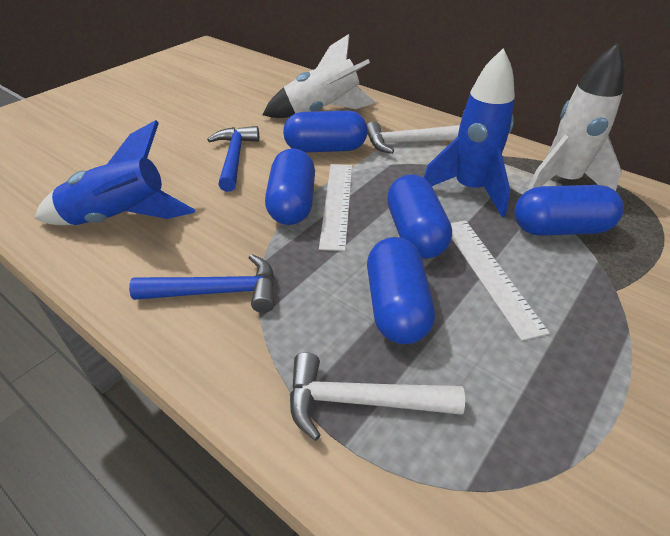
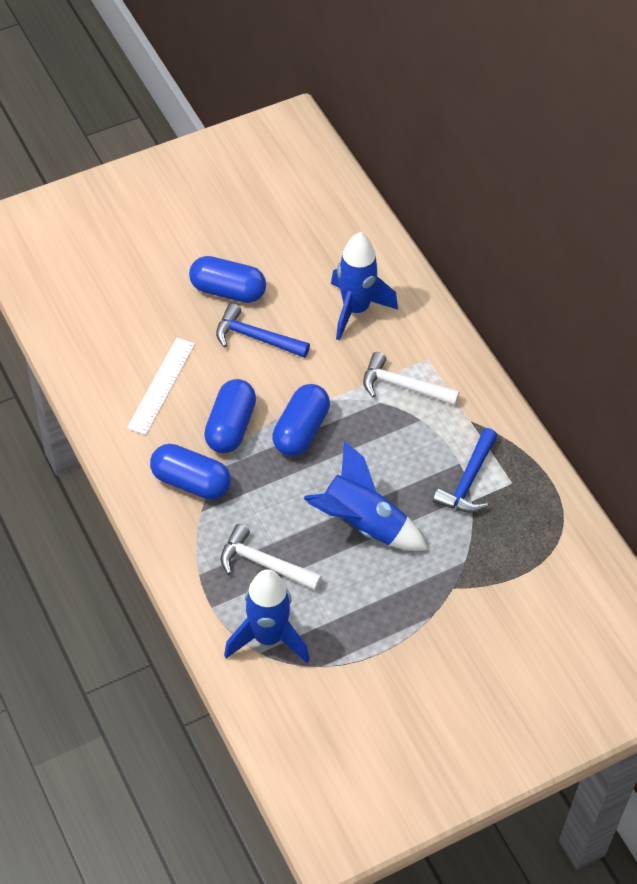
blue capsule: 5 -> 4
blue rocket: 2 -> 3
white rocket: 2 -> 0
white ruler: 2 -> 1

